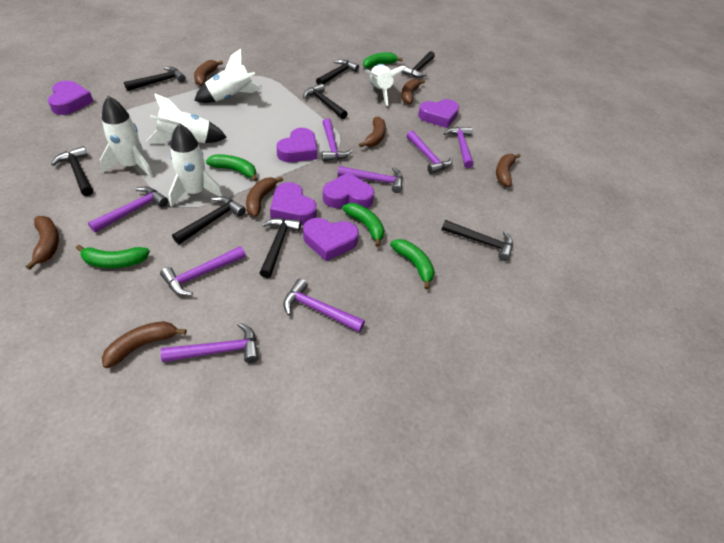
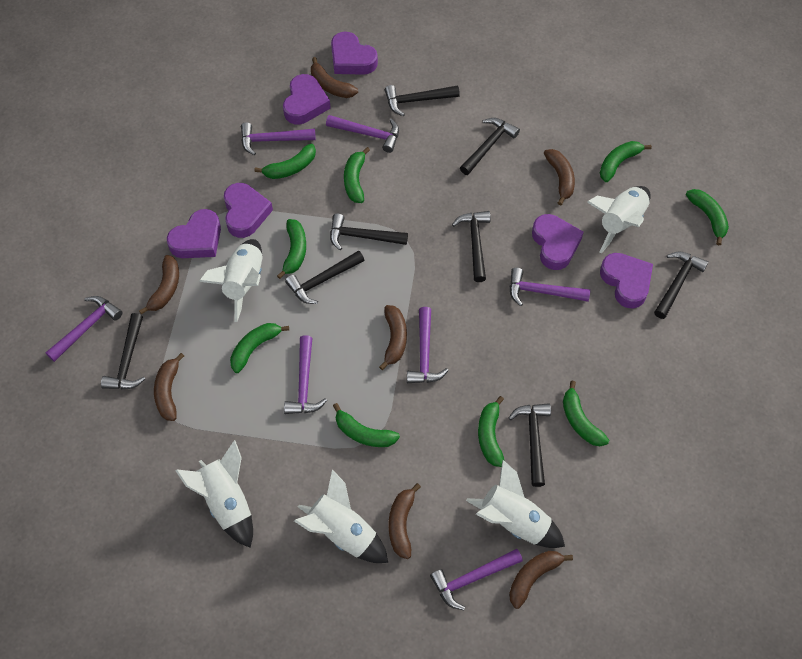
green banana: 5 -> 9
purple hammer: 8 -> 7

